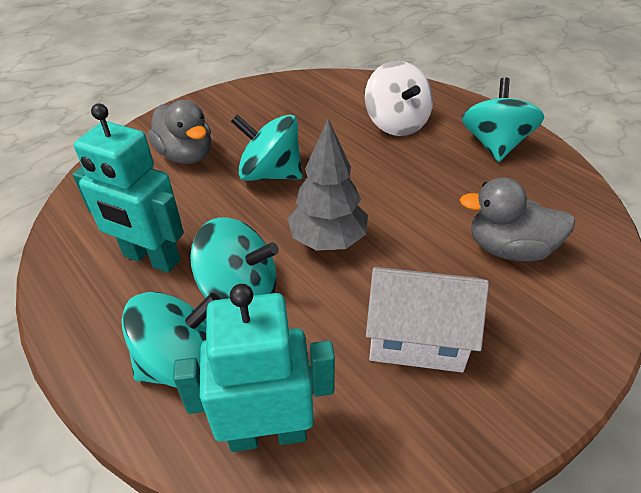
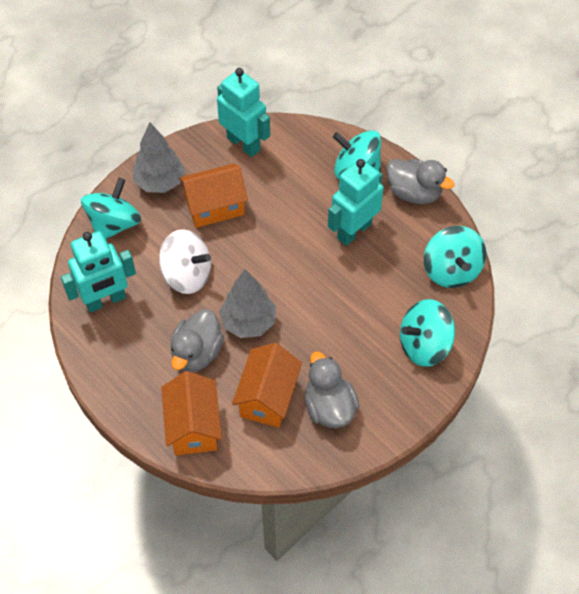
grey duck: 2 -> 3
grey tree: 1 -> 2
orange house: 0 -> 3
turquoise robot: 2 -> 3
white house: 1 -> 0

